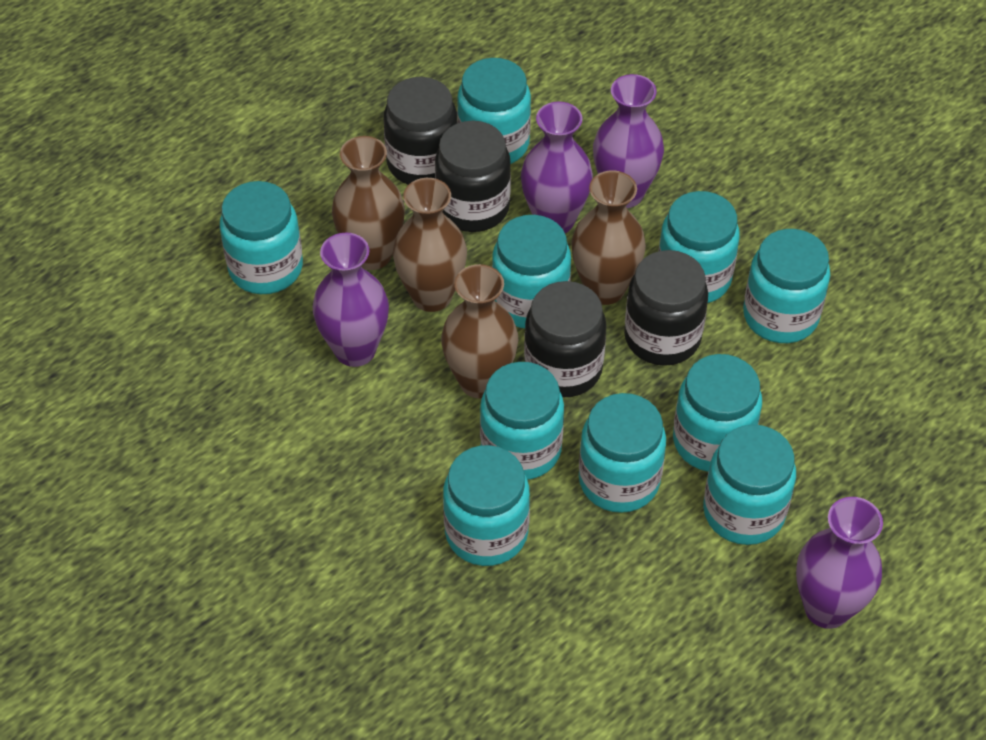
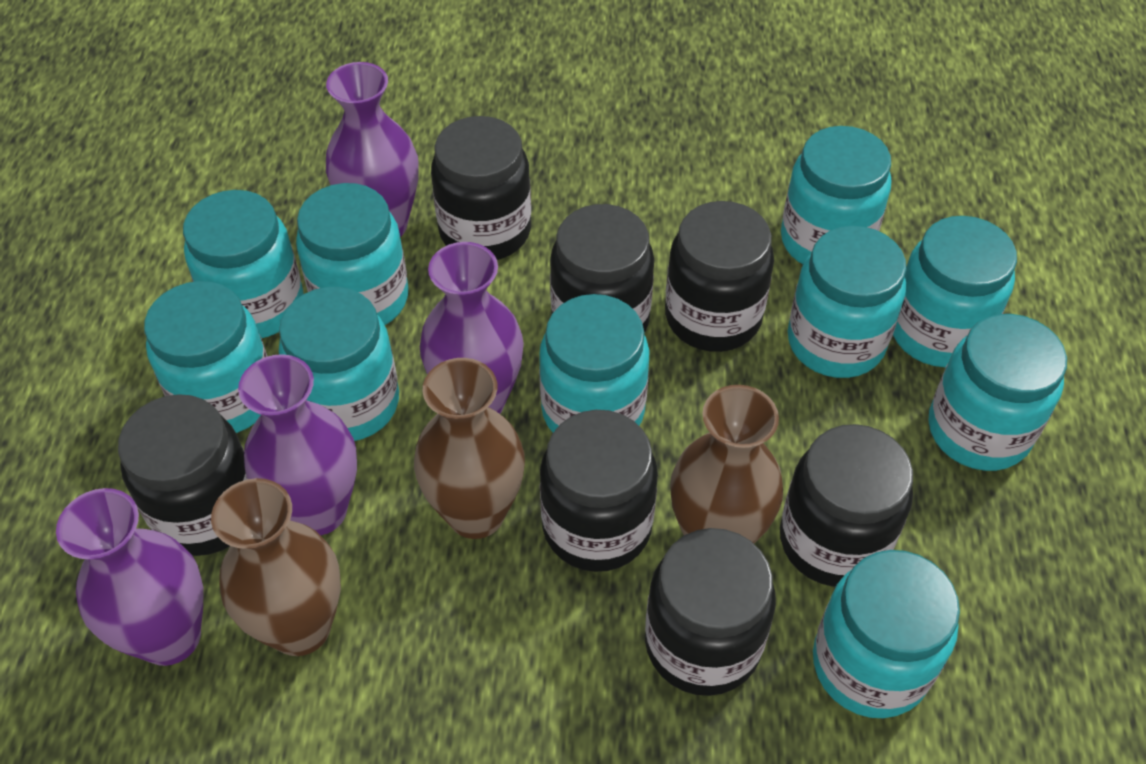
black jar: 4 -> 7
brown vase: 4 -> 3

